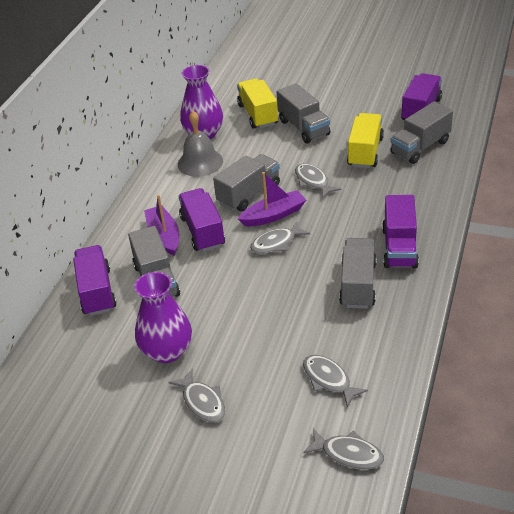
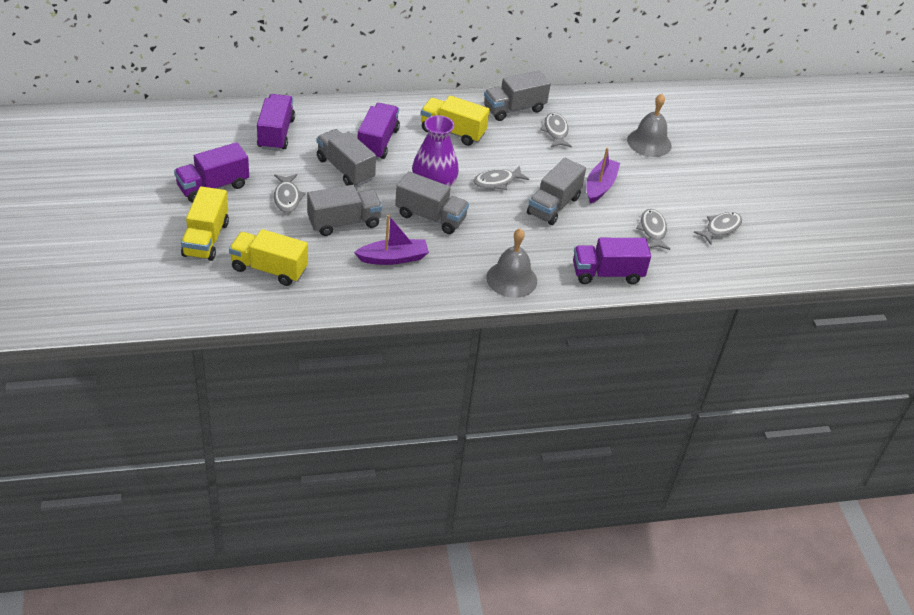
grey bell: 1 -> 2
purple vase: 2 -> 1
yellow truck: 2 -> 3

